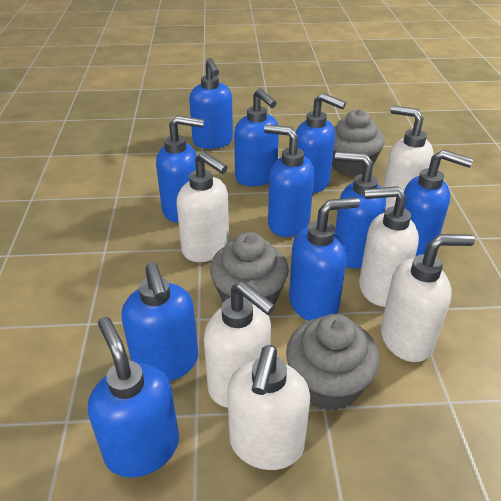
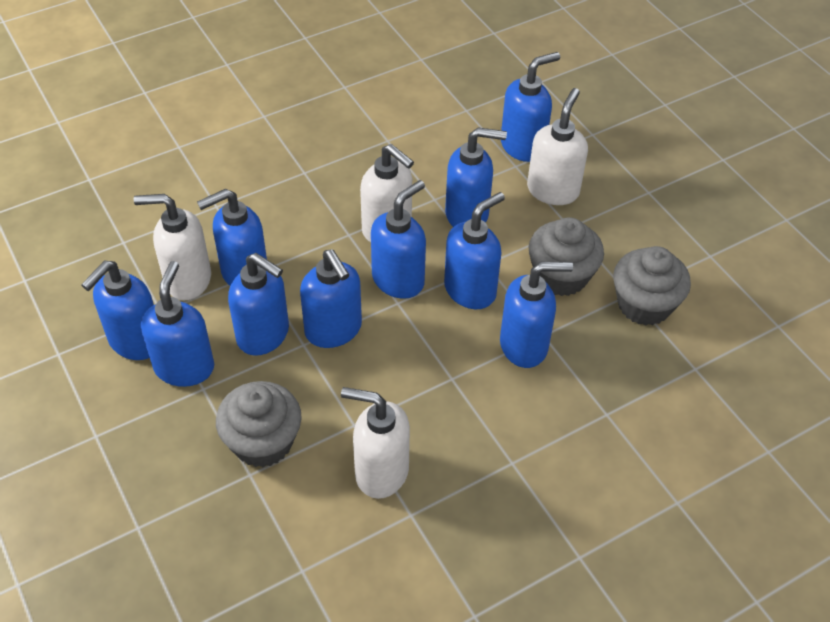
white soap dispenser: 6 -> 4

